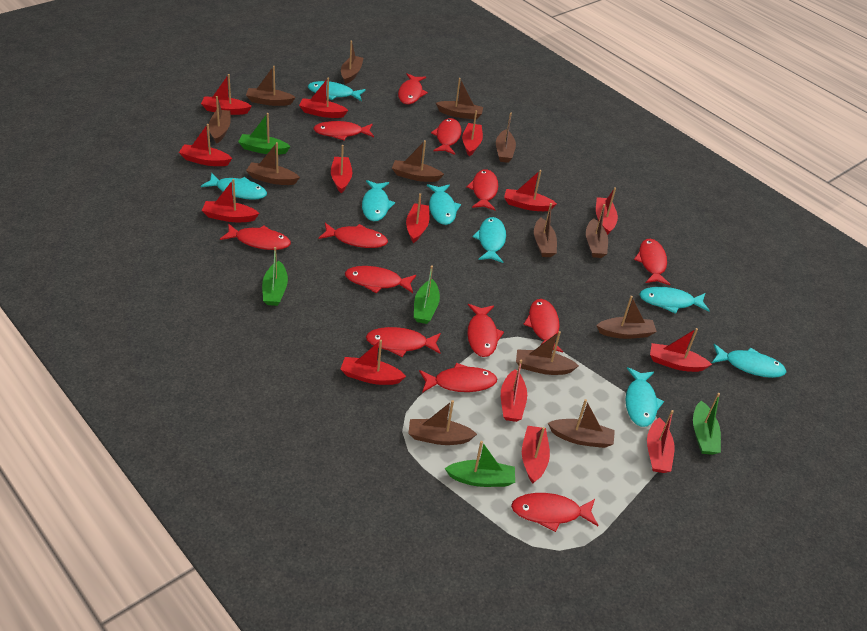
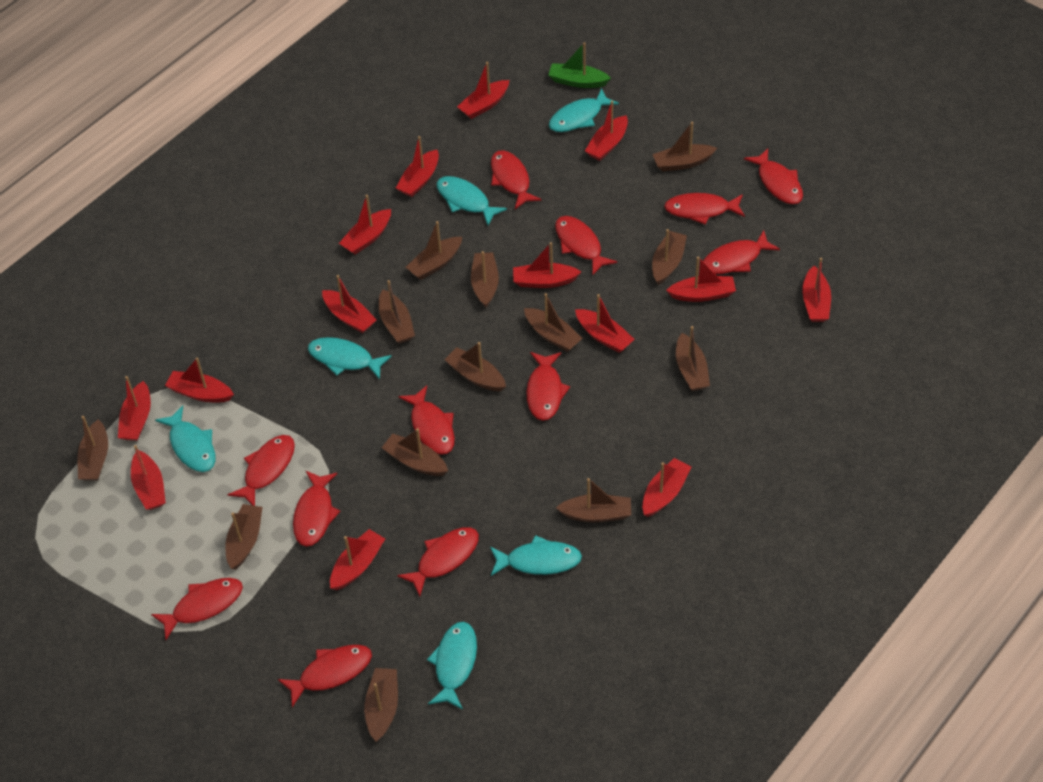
green boat: 5 -> 1
red fish: 13 -> 12
turquoise fish: 8 -> 6

